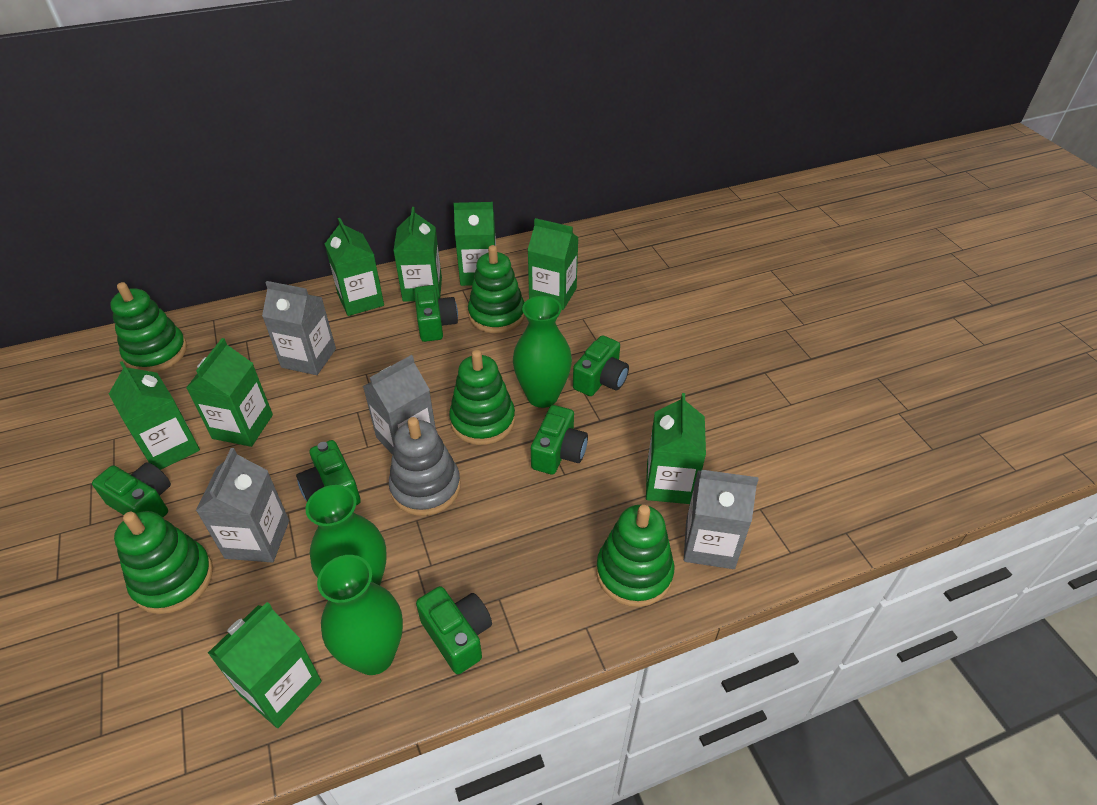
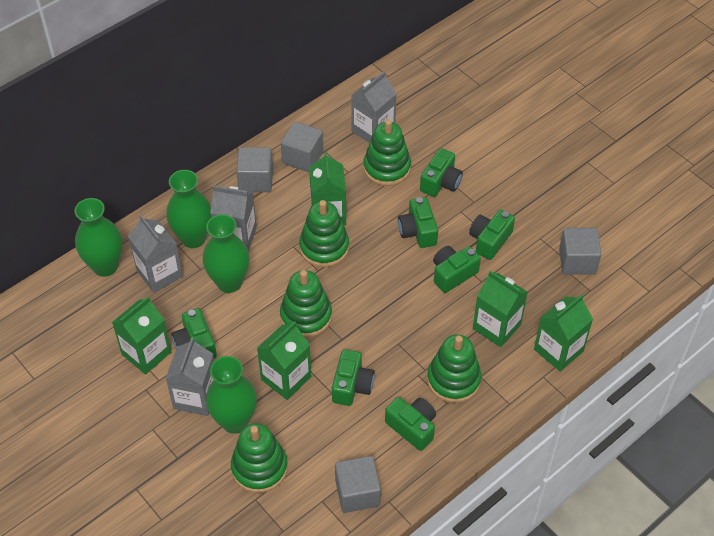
green camera: 6 -> 7
green carton: 8 -> 5
green vase: 3 -> 4
grey cube: 0 -> 4
grey stacking toy: 1 -> 0

